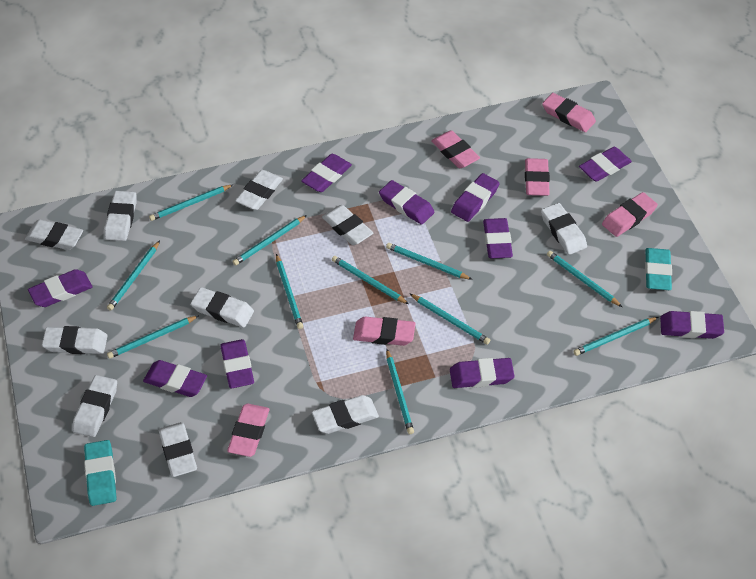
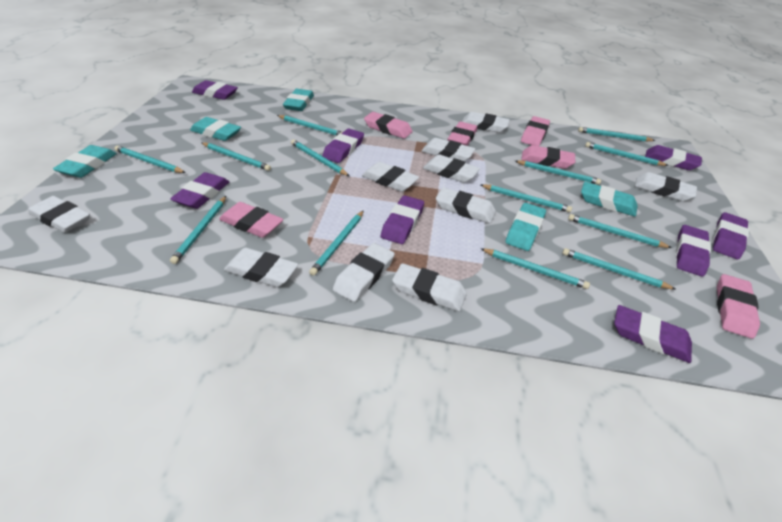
purple eraser: 10 -> 8
turquoise eraser: 2 -> 5
turquoise pencil: 11 -> 13

